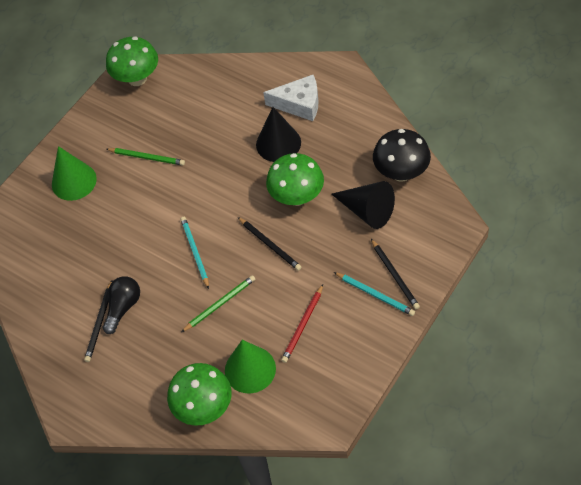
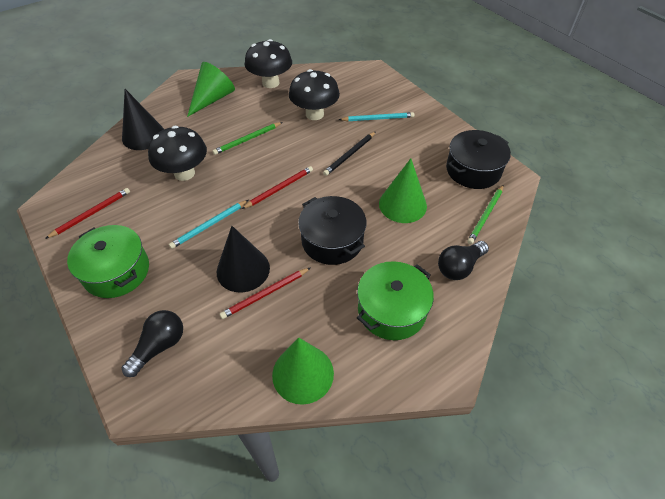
black light bulb: 1 -> 2
black mushroom: 1 -> 3
black pencil: 3 -> 1
black pot: 0 -> 2
green cone: 2 -> 3
green mushroom: 3 -> 0
green pot: 0 -> 2
red pencil: 1 -> 3
white cheese: 1 -> 0

